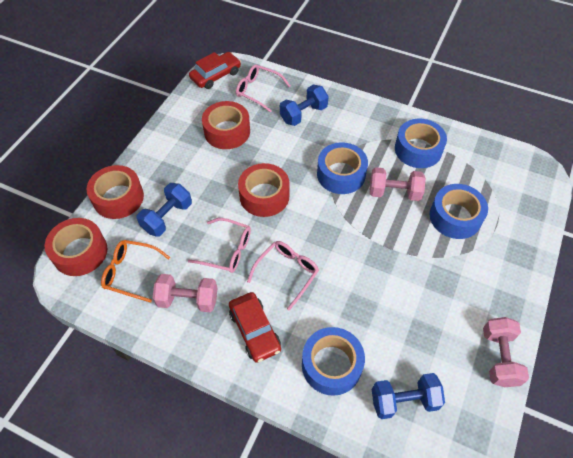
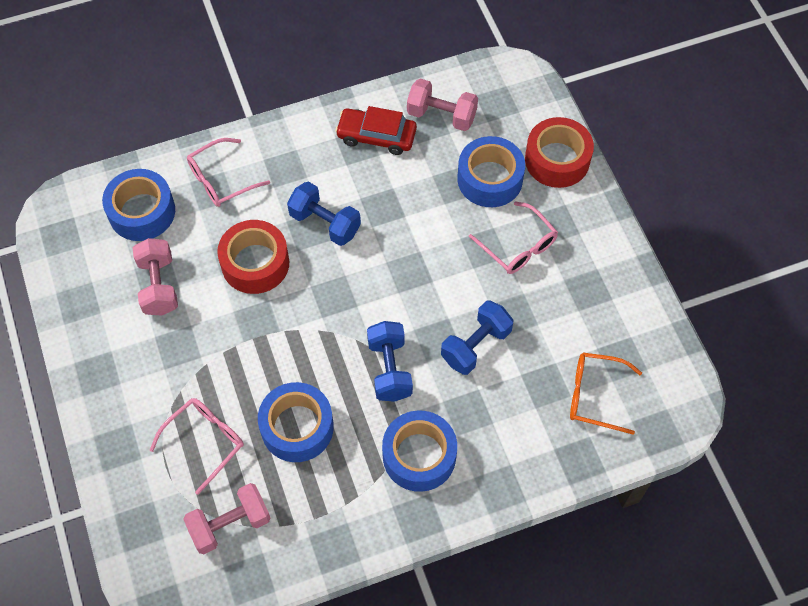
red car: 2 -> 1
red tape: 4 -> 2

